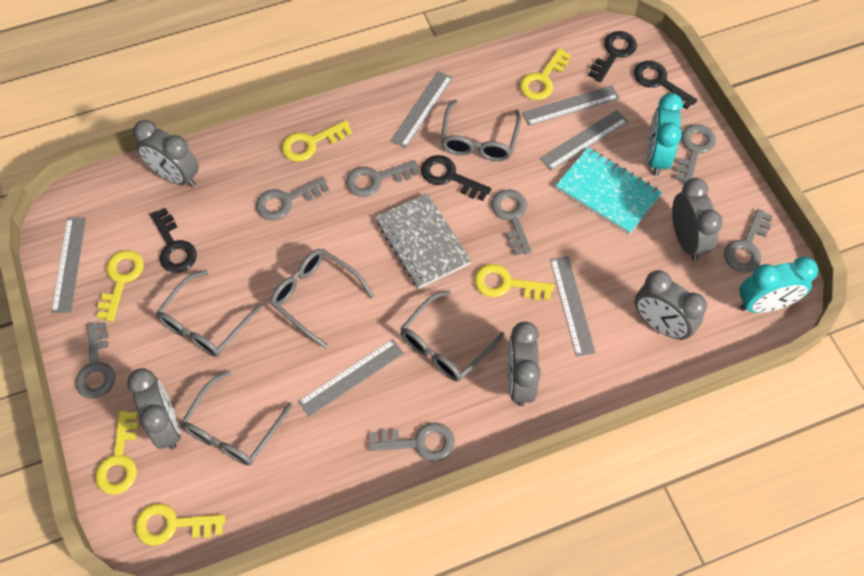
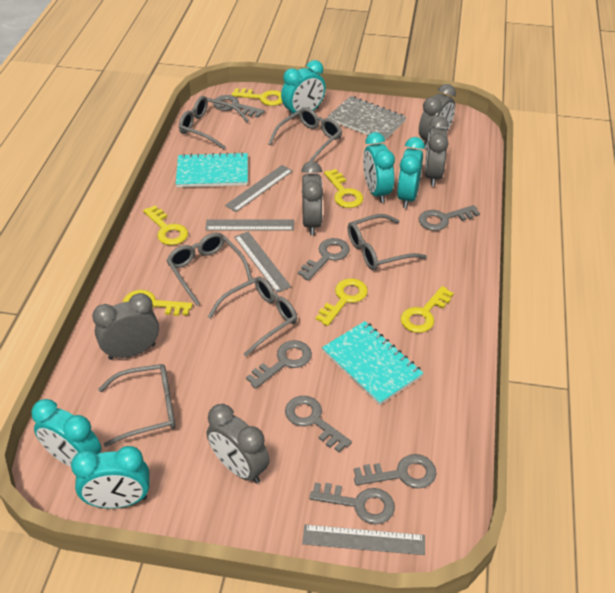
black key: 4 -> 0
grey glasses: 5 -> 6
grey ruler: 6 -> 4
turquoise clock: 2 -> 5
turquoise notebook: 1 -> 2

